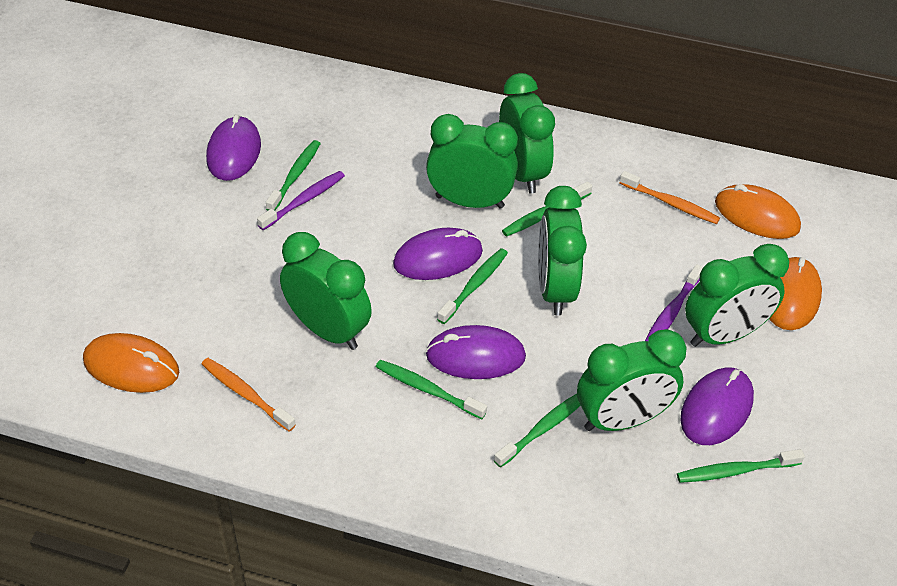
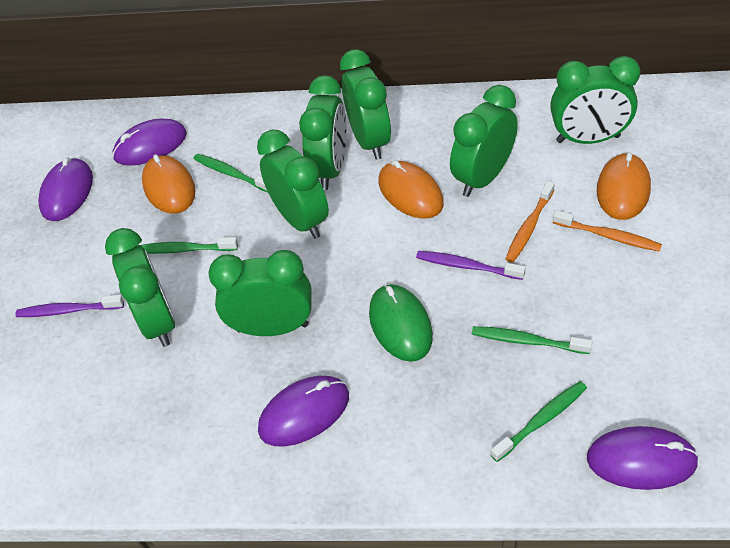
green clock: 6 -> 7
green mouse: 0 -> 1
green toothbrush: 6 -> 4

